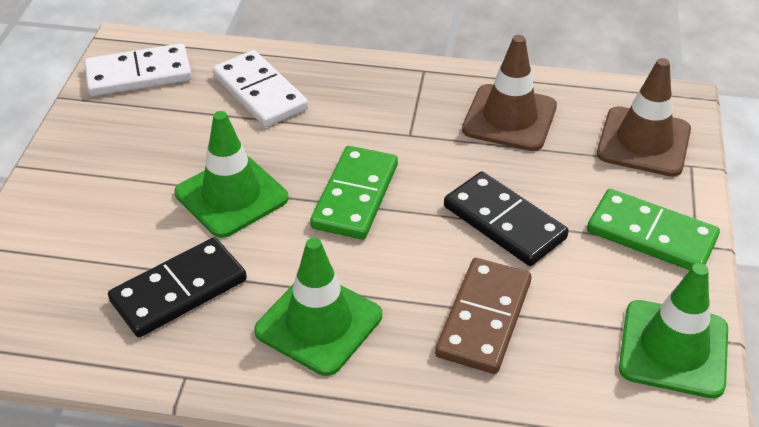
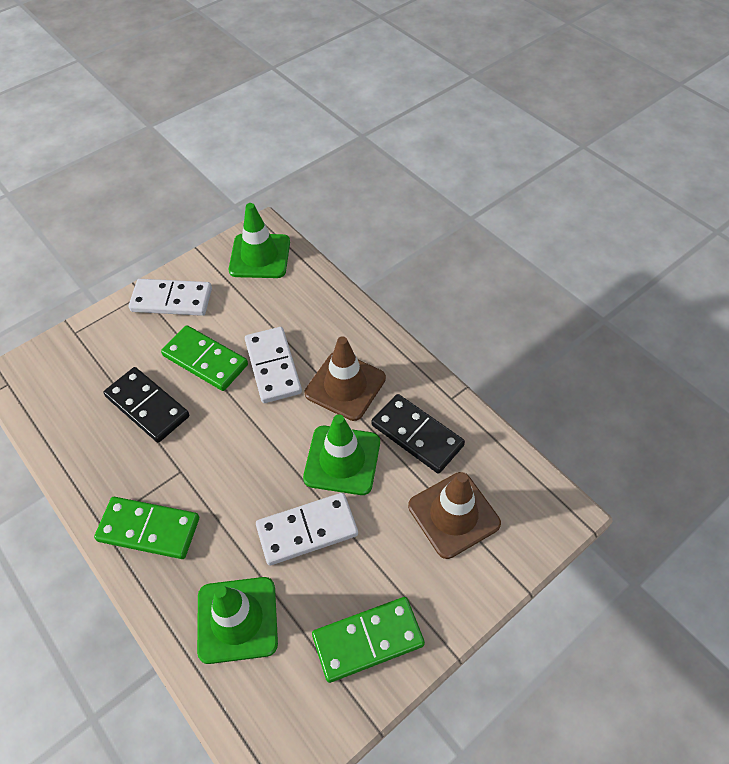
brown domino: 1 -> 0
green domino: 2 -> 3
white domino: 2 -> 3

